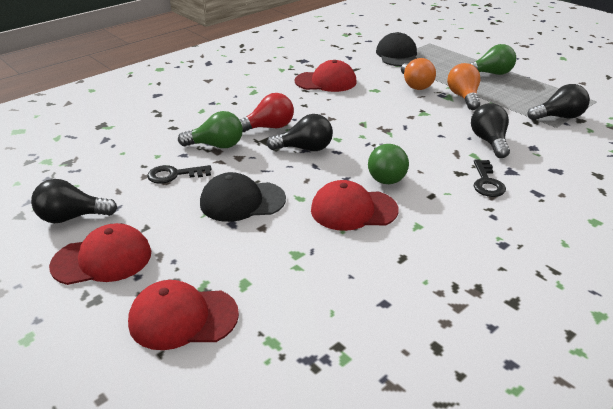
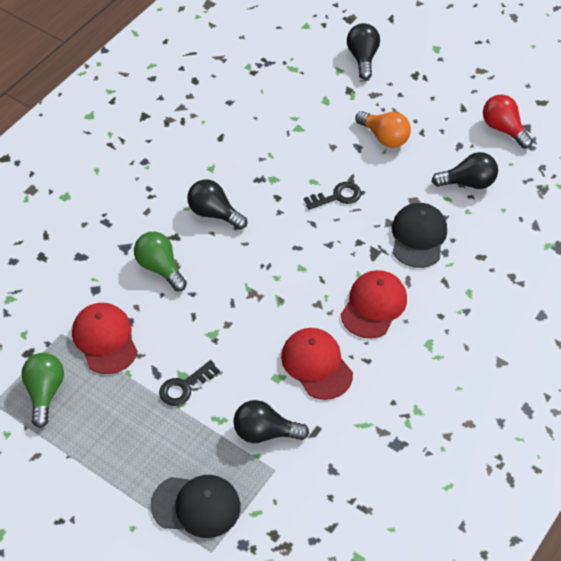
green light bulb: 3 -> 2
orange light bulb: 2 -> 1
red cap: 4 -> 3

